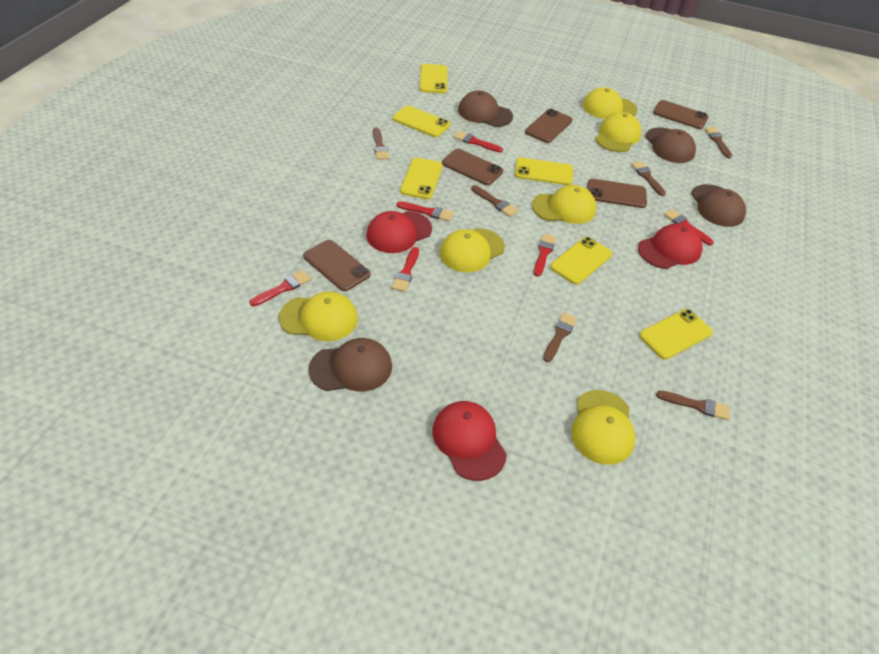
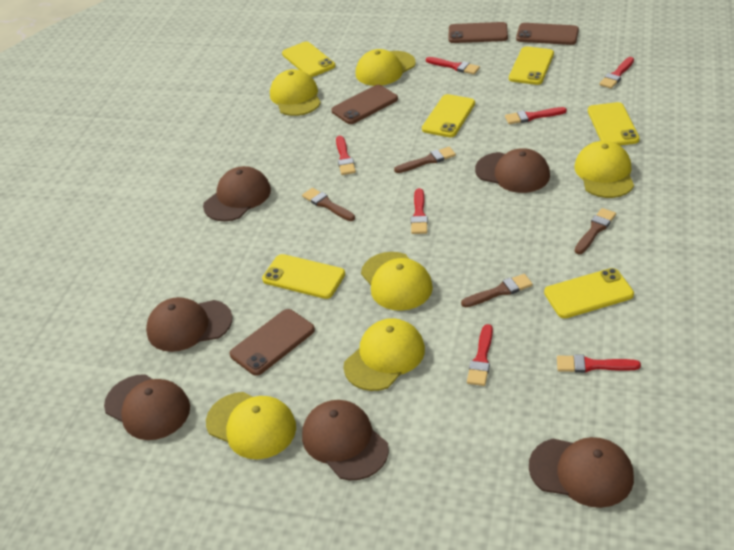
brown brush: 6 -> 4
brown cap: 4 -> 6
brown phone: 5 -> 4
red brush: 6 -> 7
red cap: 3 -> 0

